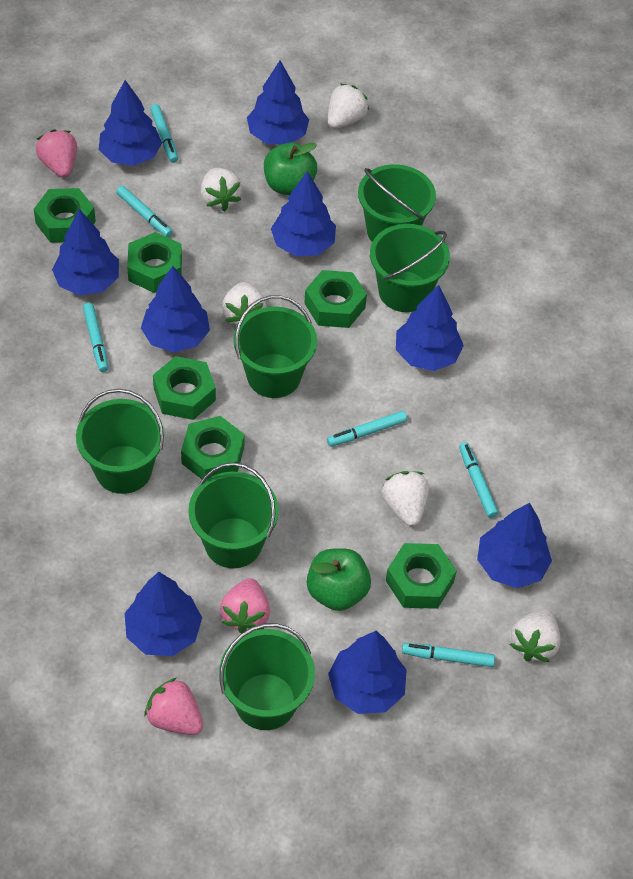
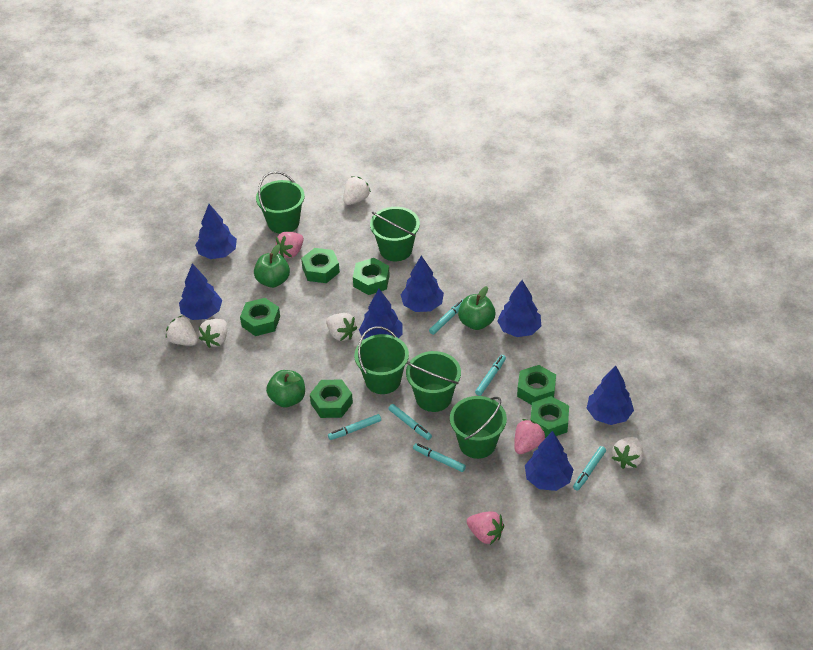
blue tree: 9 -> 7
green apple: 2 -> 3
green bucket: 6 -> 5

